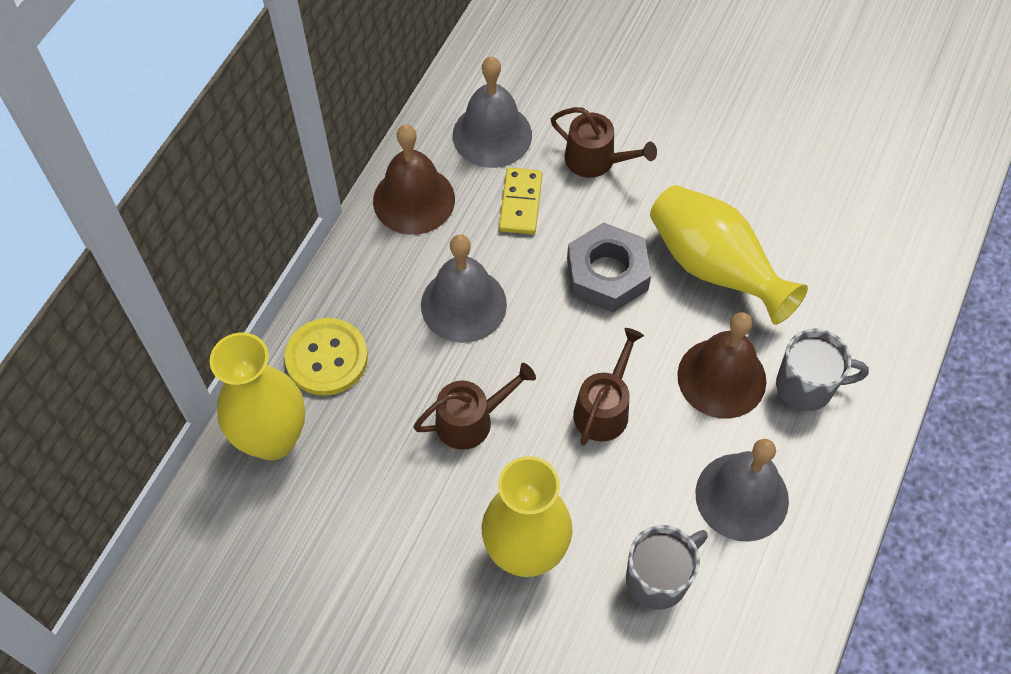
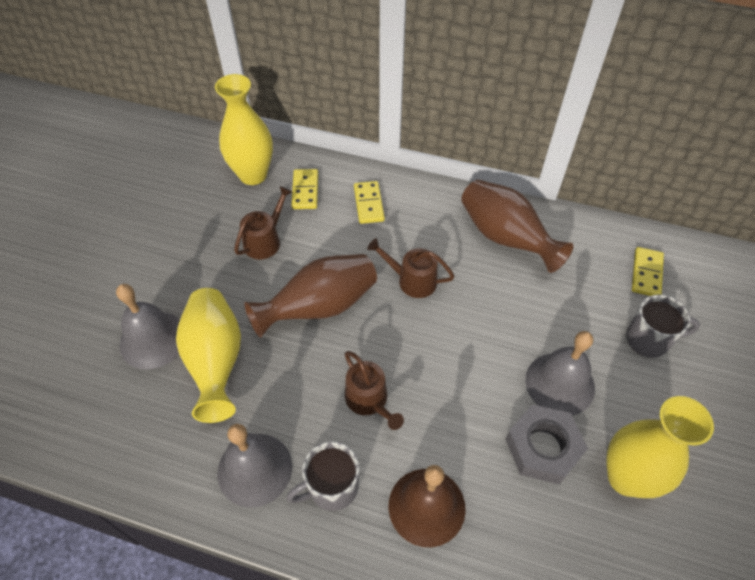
brown bell: 2 -> 1
brown vase: 0 -> 2
yellow button: 1 -> 0
yellow domino: 1 -> 3

